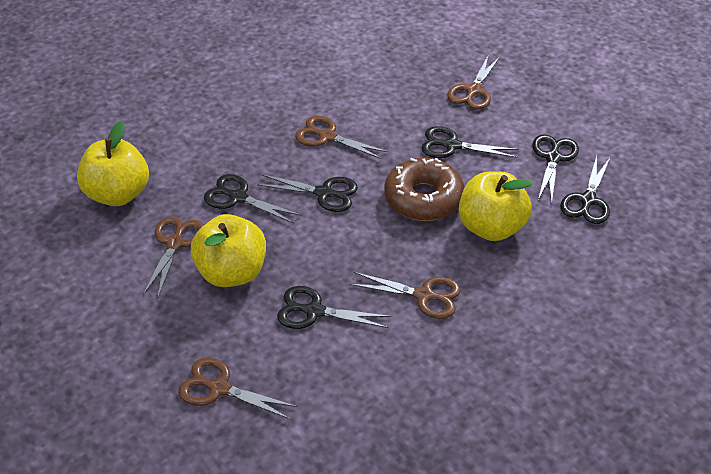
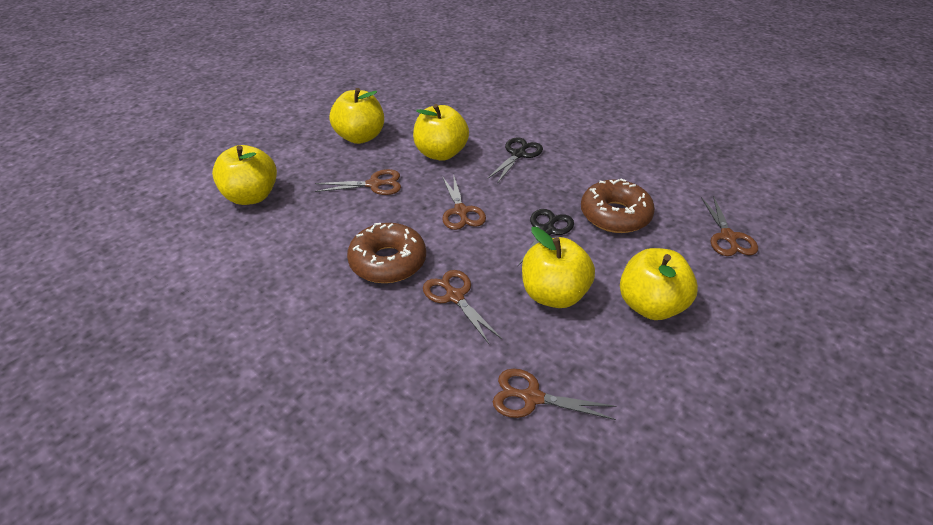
black scissors: 6 -> 2
brown donut: 1 -> 2
yellow apple: 3 -> 5

